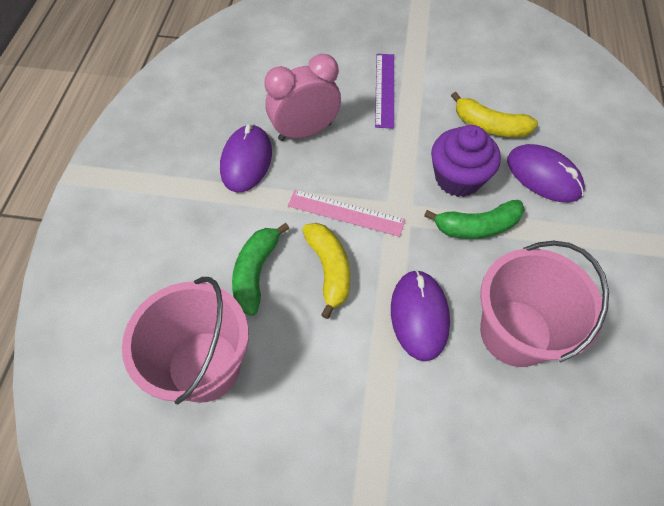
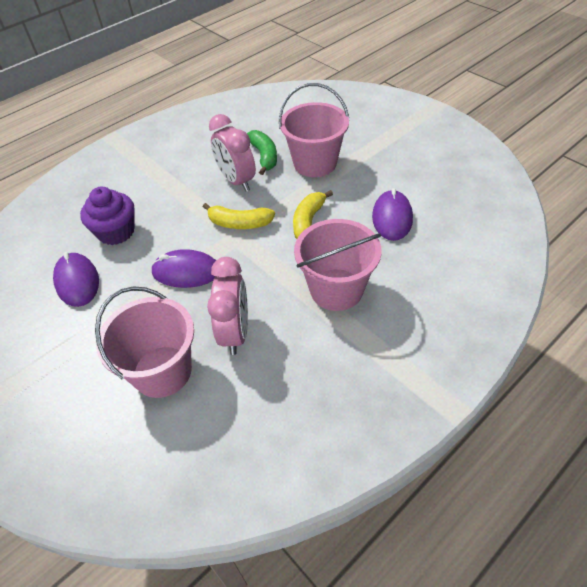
green banana: 2 -> 1
pink bucket: 2 -> 3
pink clock: 1 -> 2
pink ruler: 1 -> 0
purple ruler: 1 -> 0

